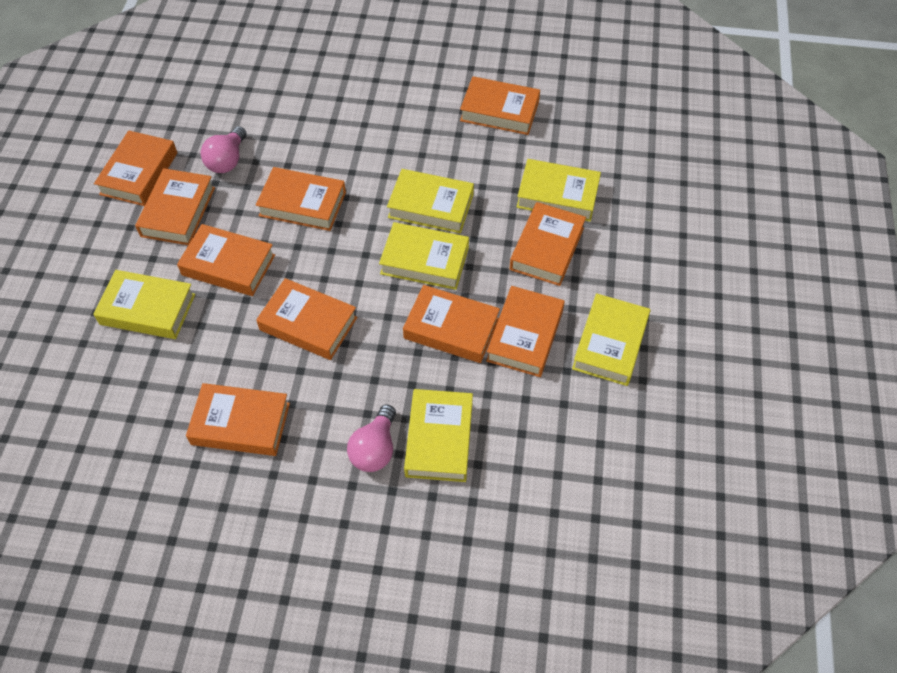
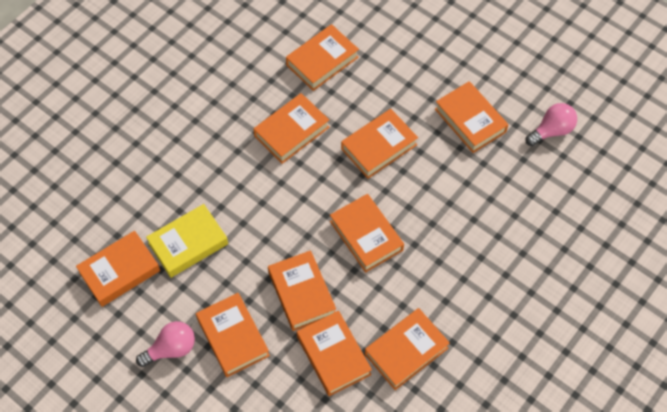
yellow book: 6 -> 1

